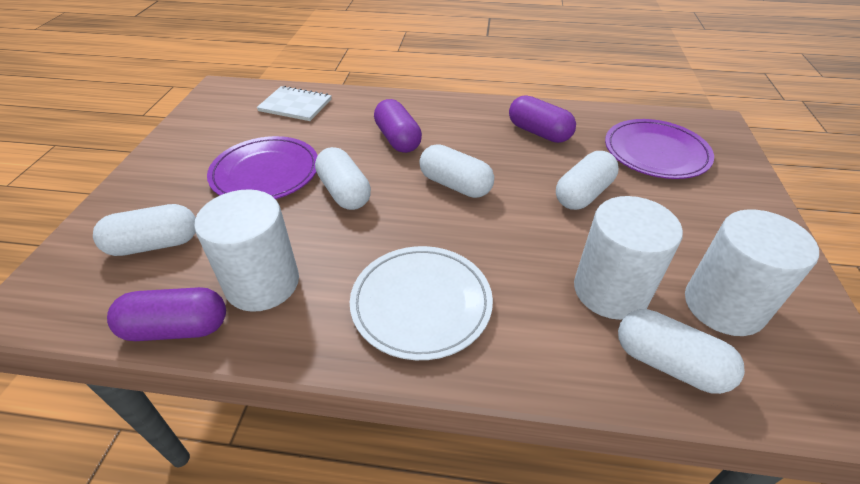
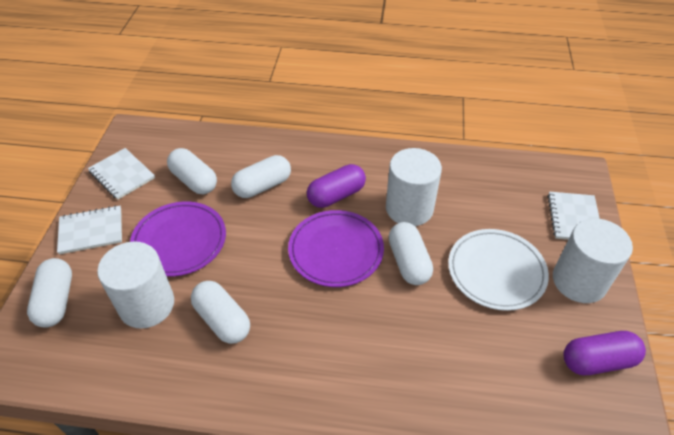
purple capsule: 3 -> 2
white notebook: 1 -> 3

